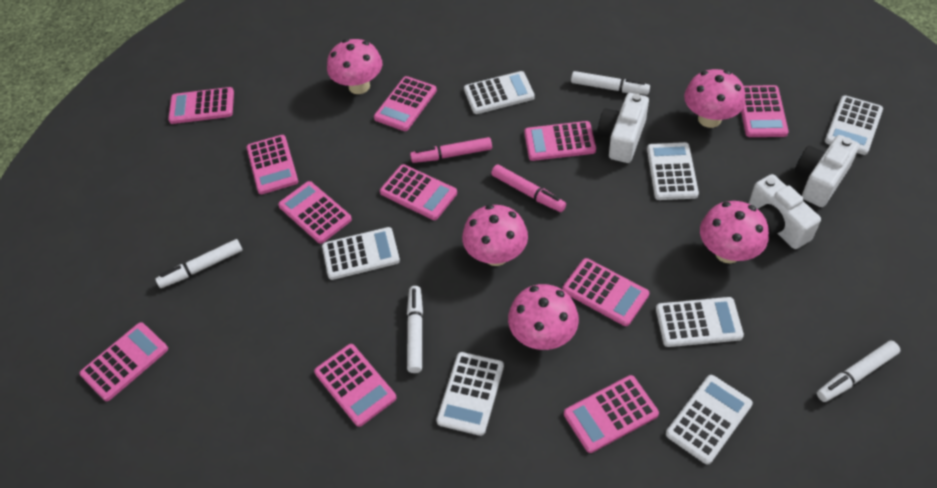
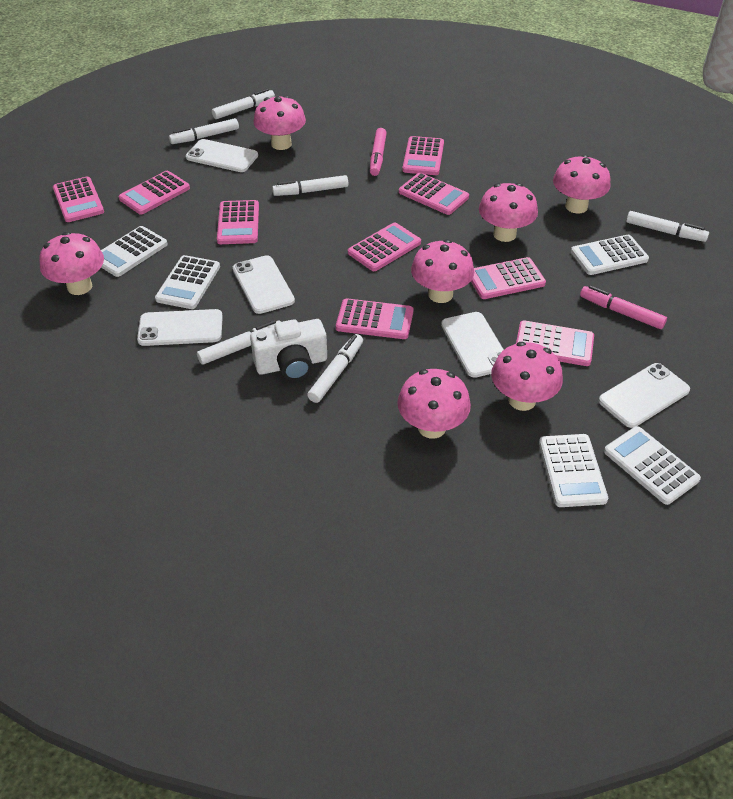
pink calculator: 11 -> 9
pink mushroom: 5 -> 7
white calculator: 7 -> 5
white camera: 3 -> 1
white marker: 4 -> 6
white phone: 0 -> 5

